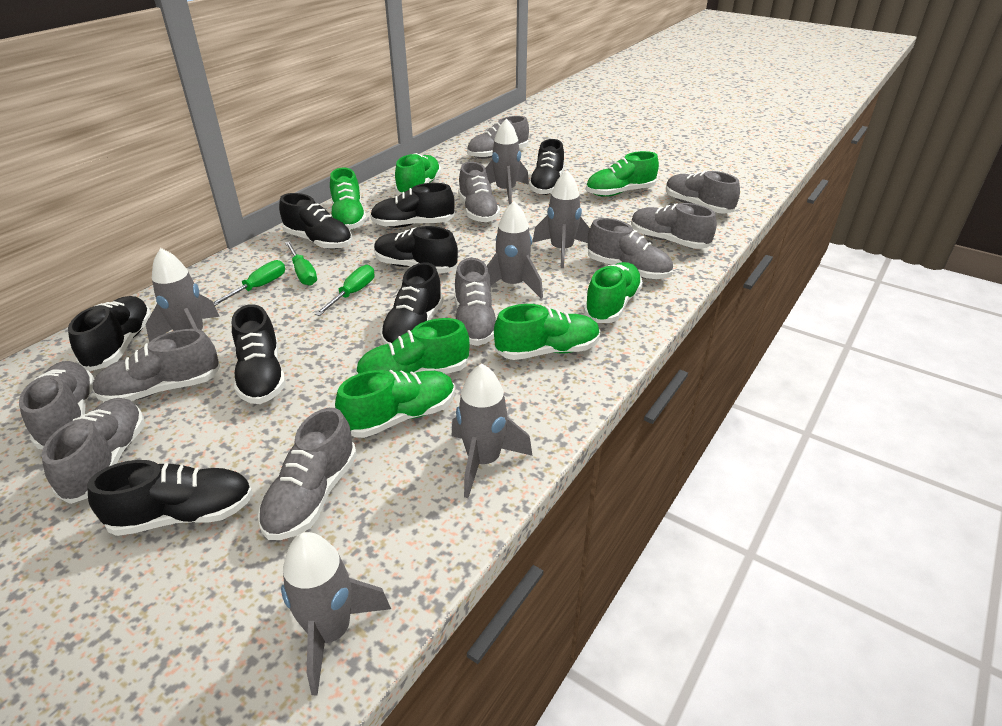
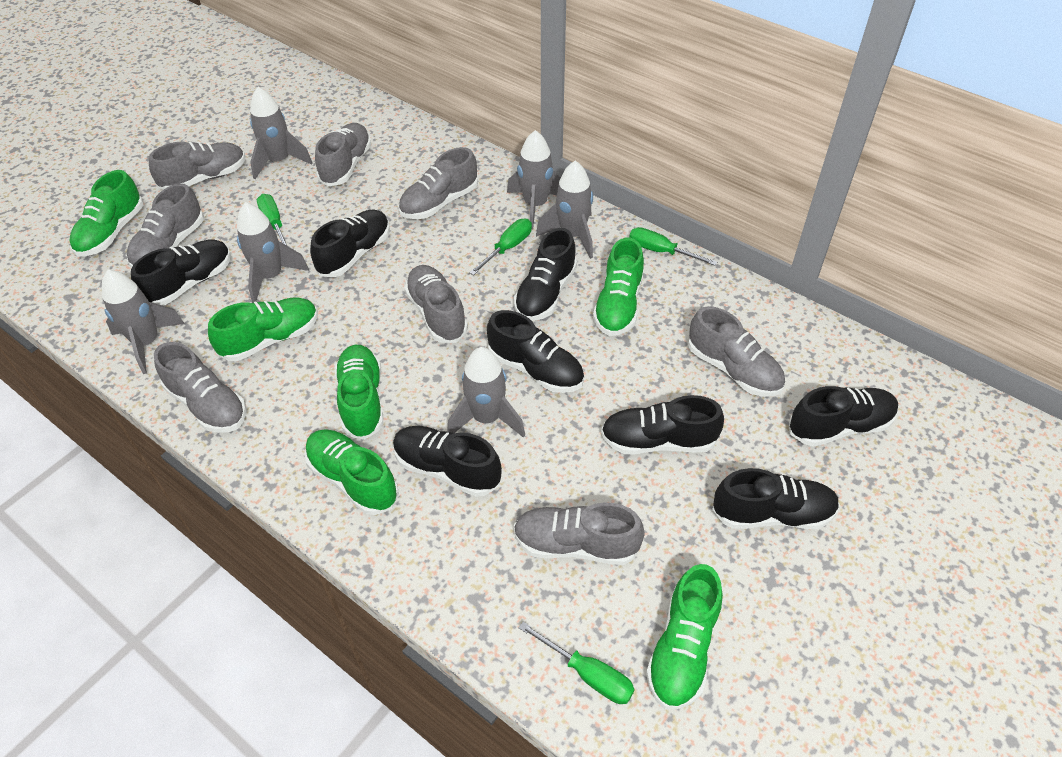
green screwdriver: 3 -> 4
green shoe: 7 -> 6
grey shoe: 10 -> 8

